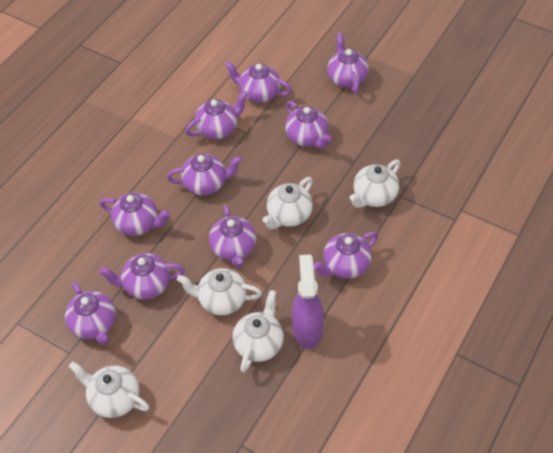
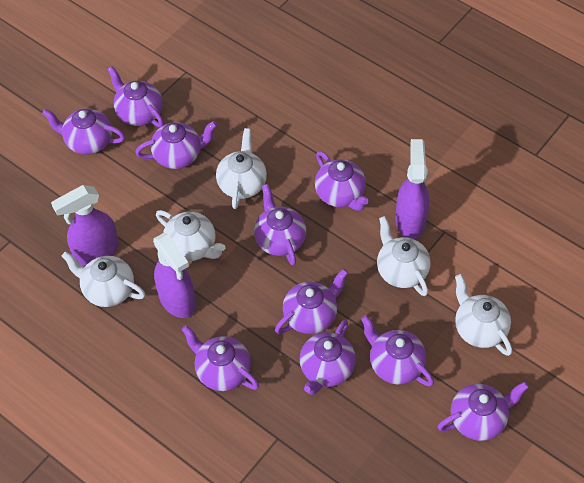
purple spray bottle: 1 -> 3

